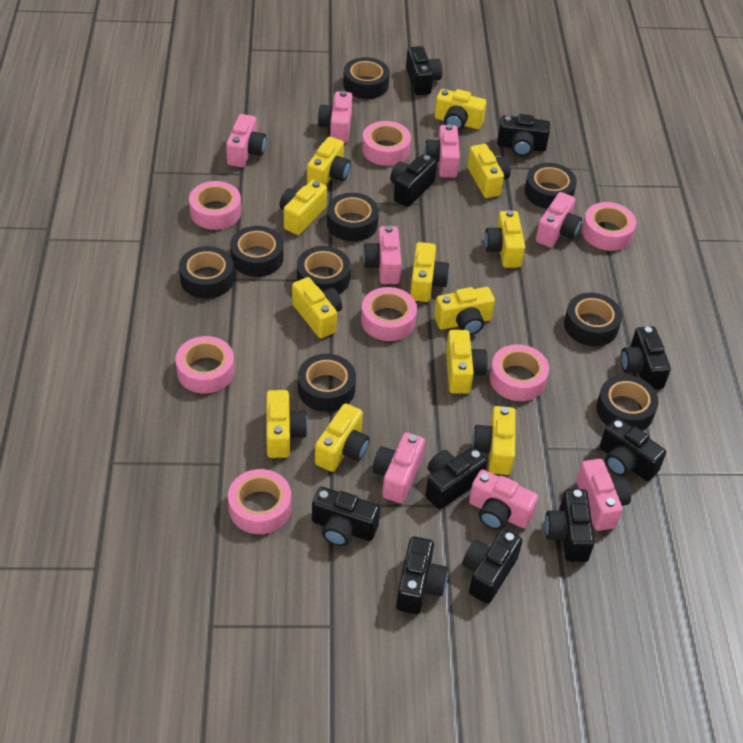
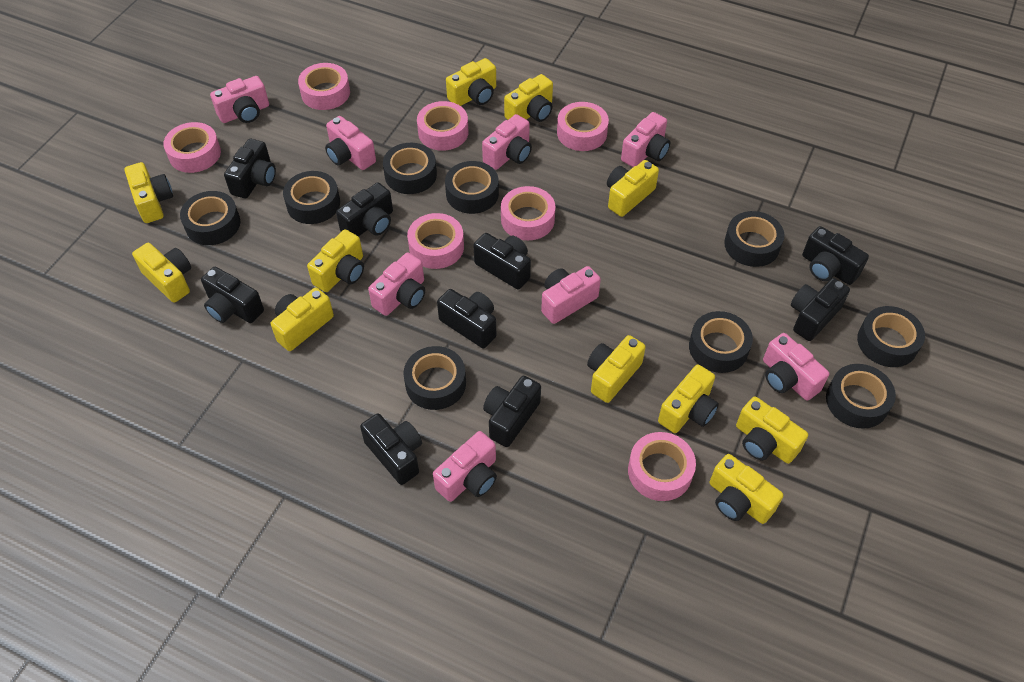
black camera: 10 -> 9
yellow camera: 12 -> 11

